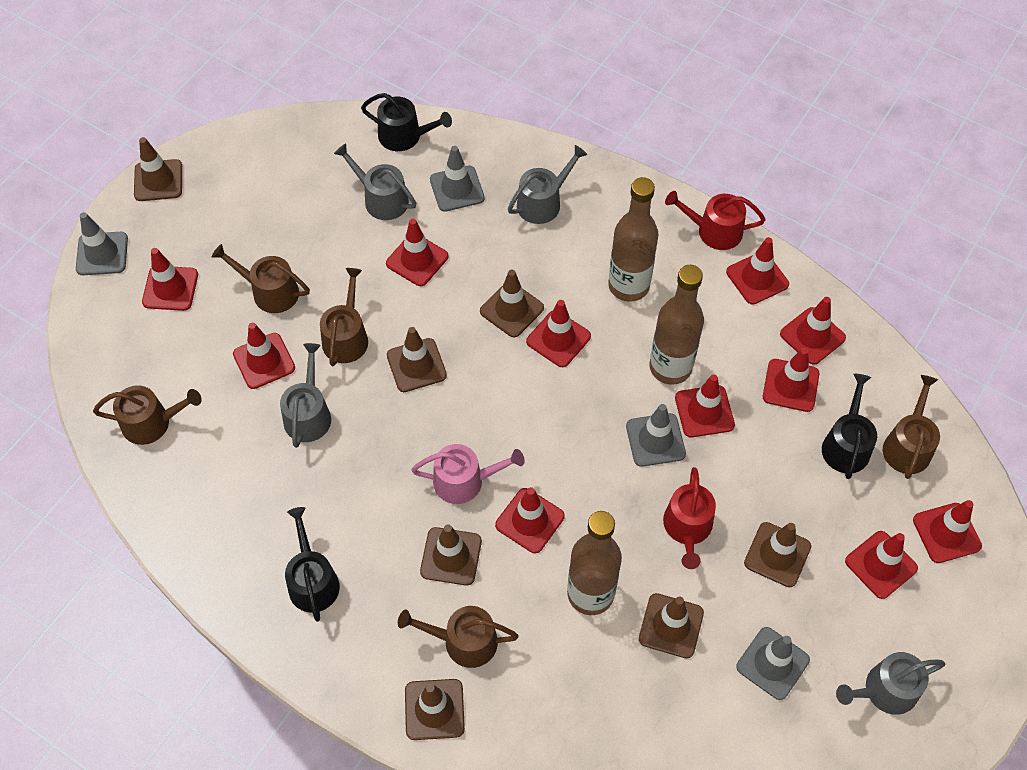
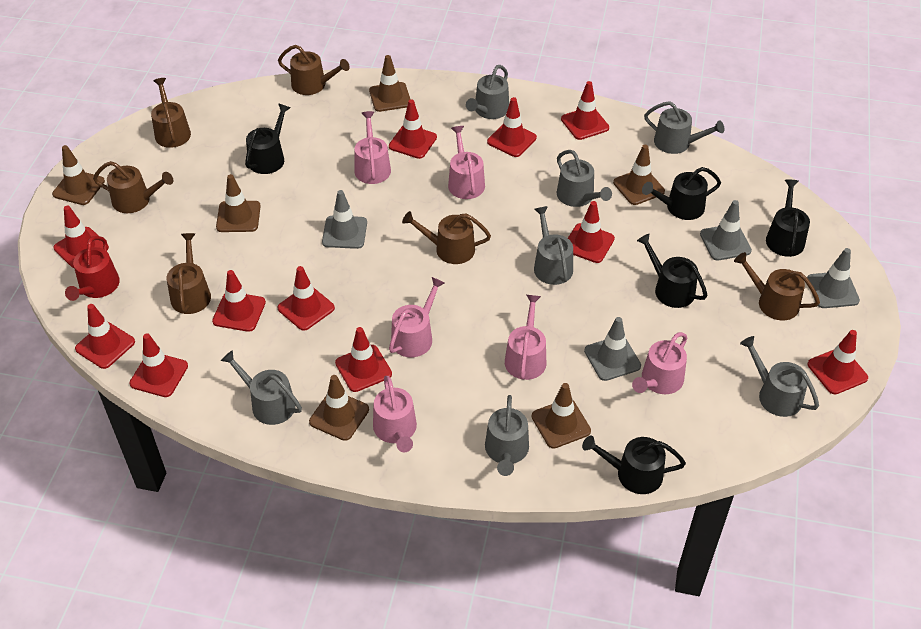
black watering can: 3 -> 5
brown bottle: 3 -> 0
brown traffic cone: 7 -> 6
brown watering can: 5 -> 6
grey watering can: 4 -> 7
pink watering can: 1 -> 6
red watering can: 2 -> 1

